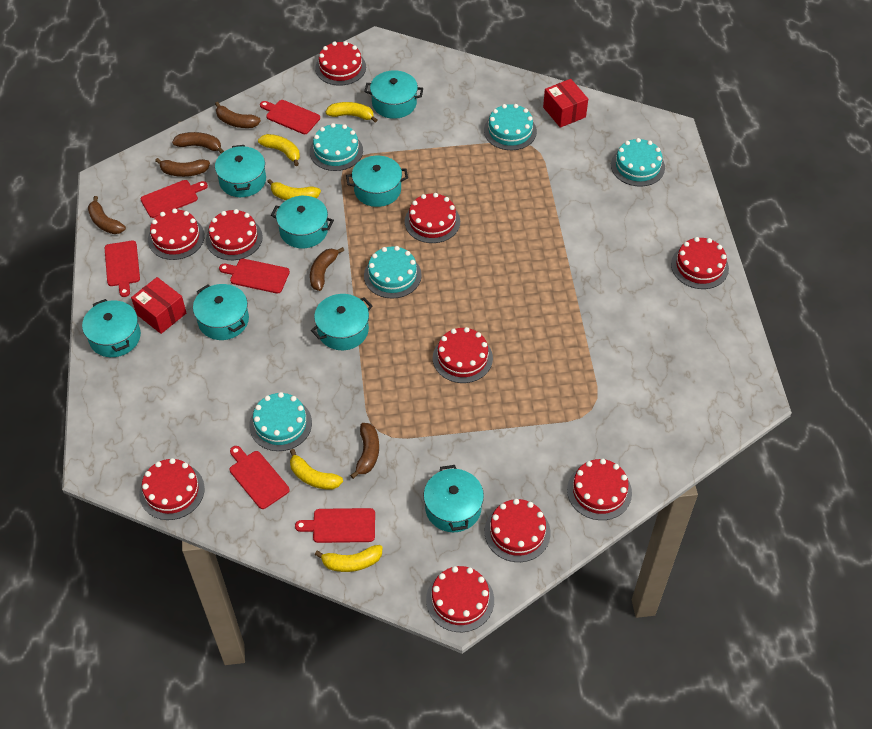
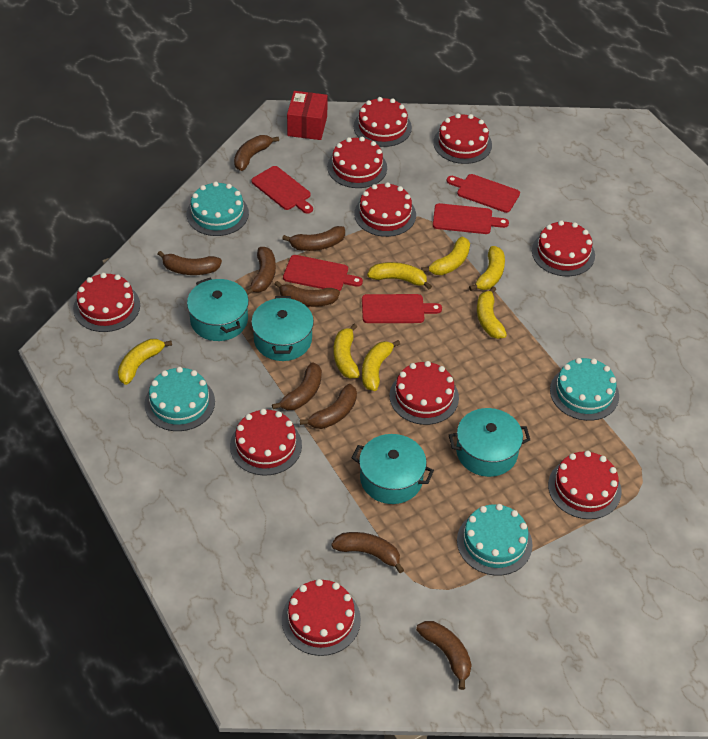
brown banana: 6 -> 9
red box: 2 -> 1
red cutting board: 6 -> 5
turquoise cake: 5 -> 4
turquoise pot: 8 -> 4
yellow banana: 5 -> 7

